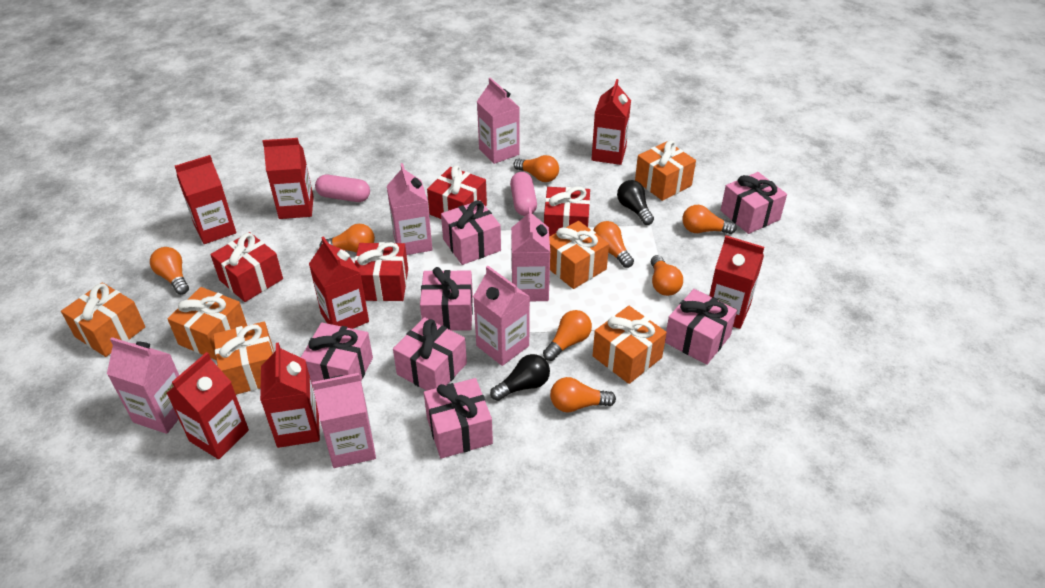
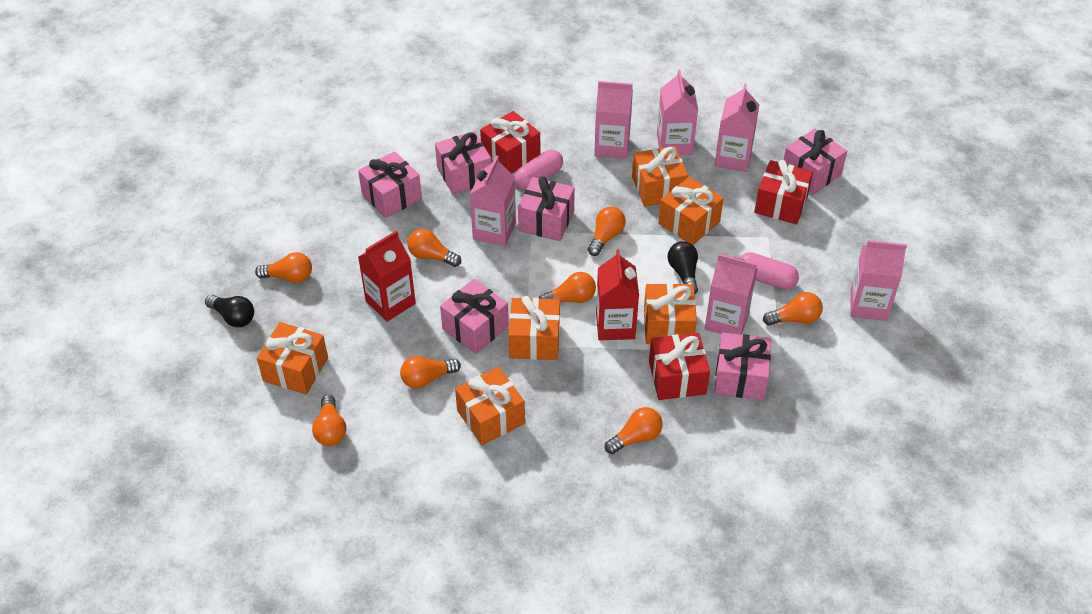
pink gift: 7 -> 6
red carton: 7 -> 2
red gift: 4 -> 3

